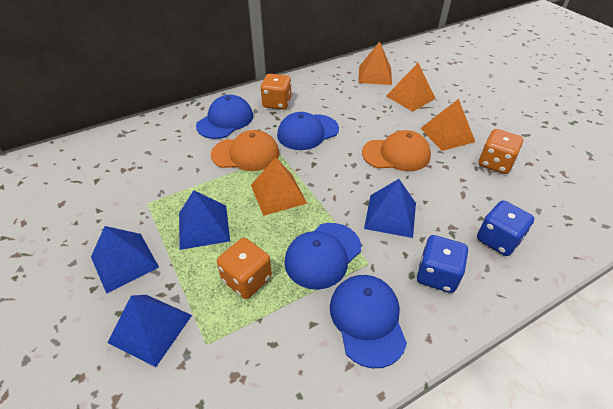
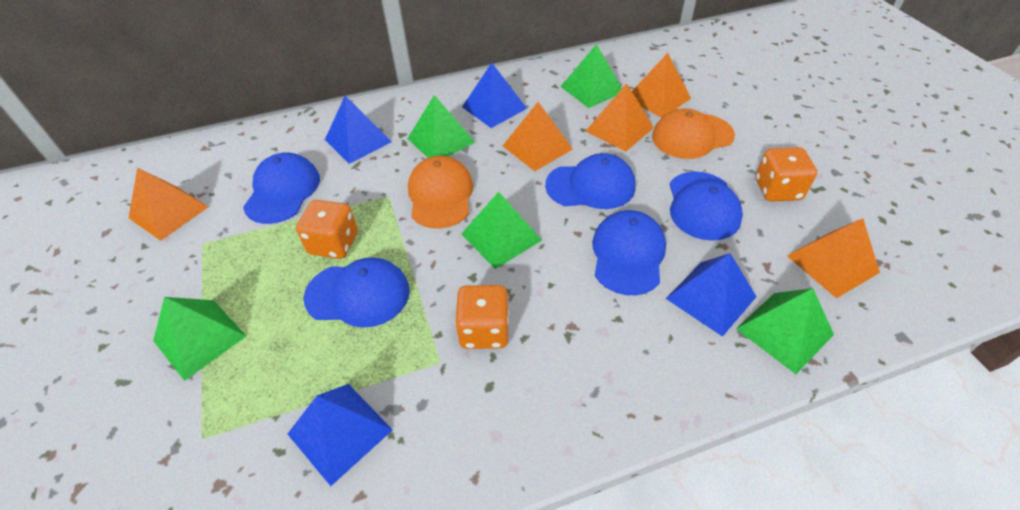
blue cap: 4 -> 5
blue dice: 2 -> 0
green pyramid: 0 -> 5
orange pyramid: 4 -> 5

